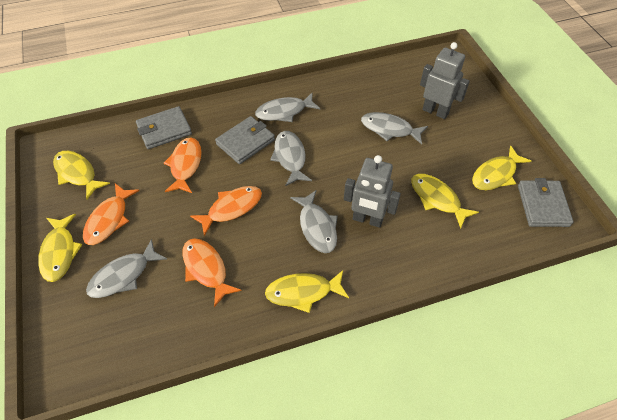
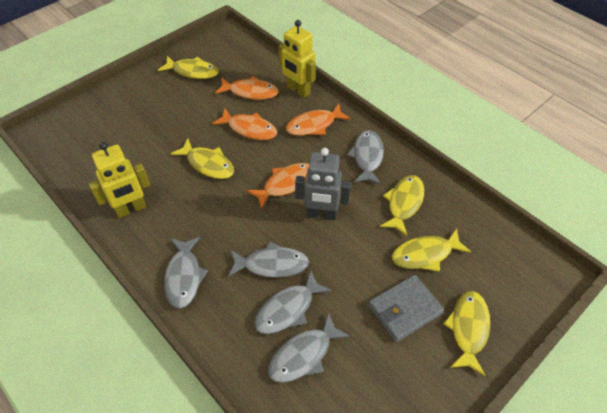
grey robot: 2 -> 1
grey wallet: 3 -> 1
yellow robot: 0 -> 2

